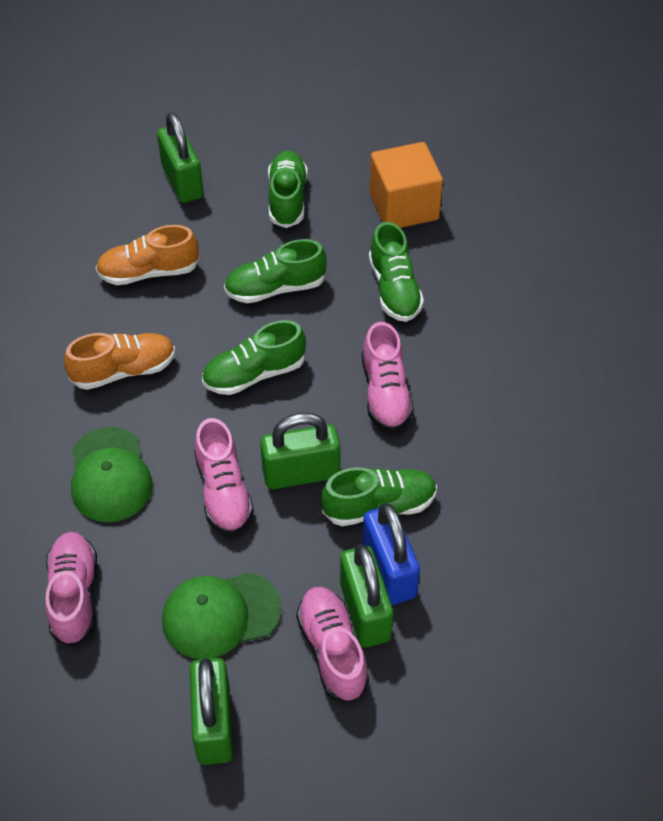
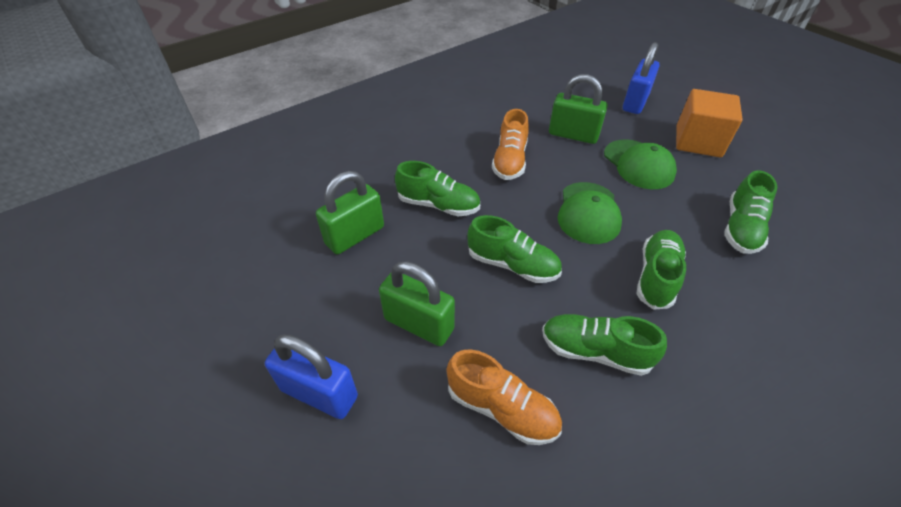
blue padlock: 1 -> 2
green padlock: 4 -> 3
pink shoe: 4 -> 0

